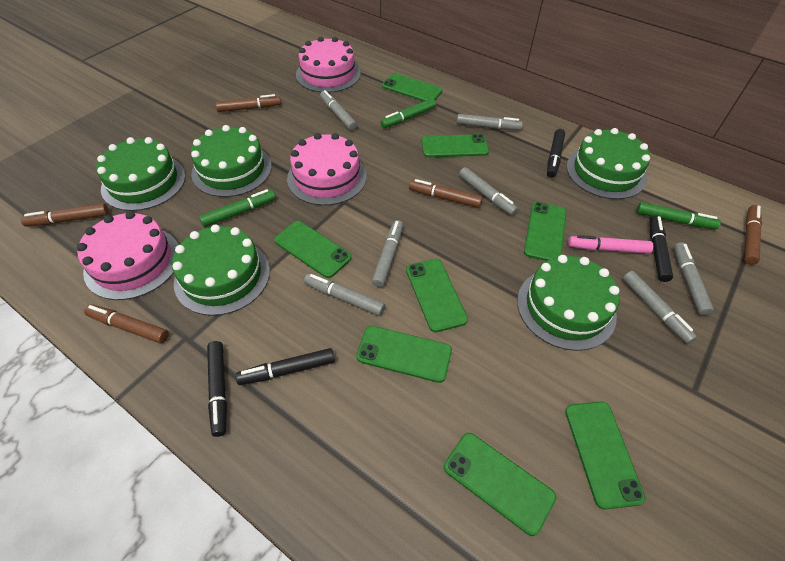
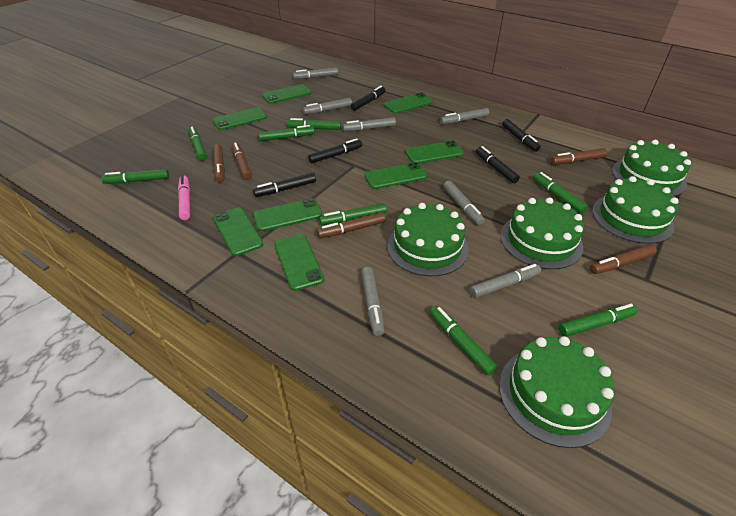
black marker: 4 -> 5
green marker: 3 -> 8
pink cake: 3 -> 0

